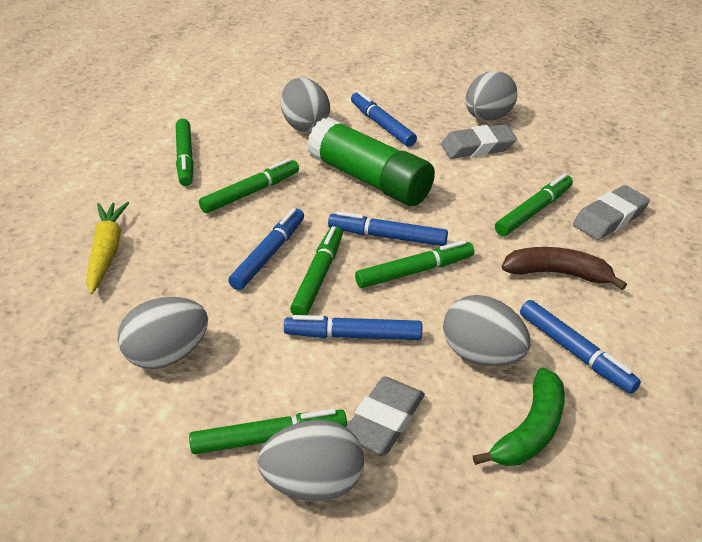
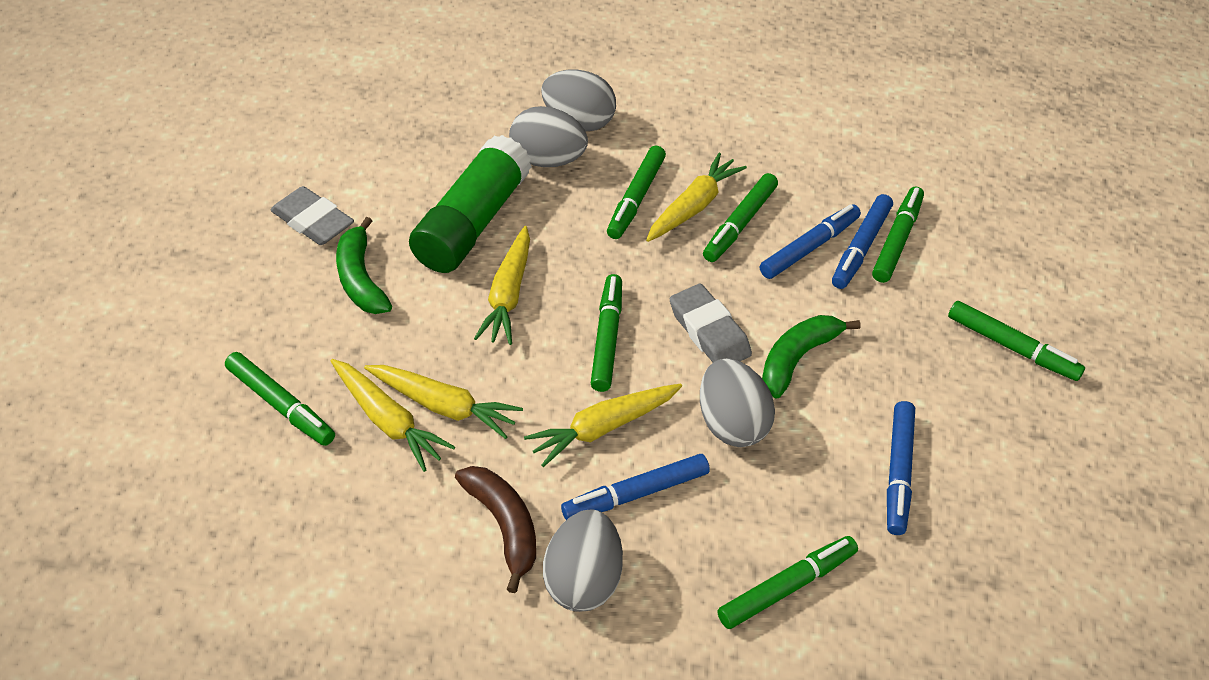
blue marker: 5 -> 4
green banana: 1 -> 2
green marker: 6 -> 7
grey egg: 5 -> 4
grey eraser: 3 -> 2
yellow carrot: 1 -> 5

